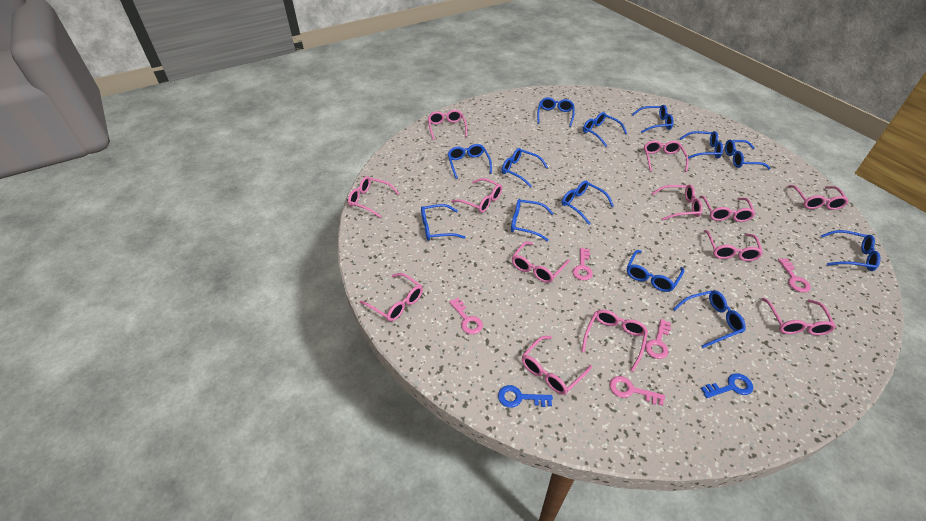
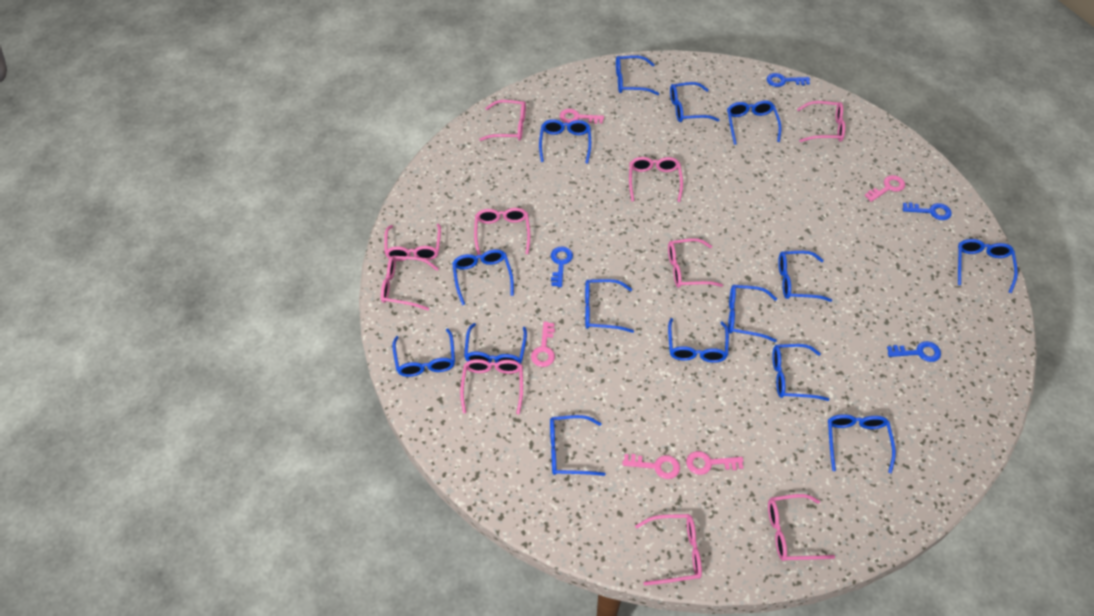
blue glasses: 13 -> 15
blue key: 2 -> 4
pink glasses: 13 -> 10

